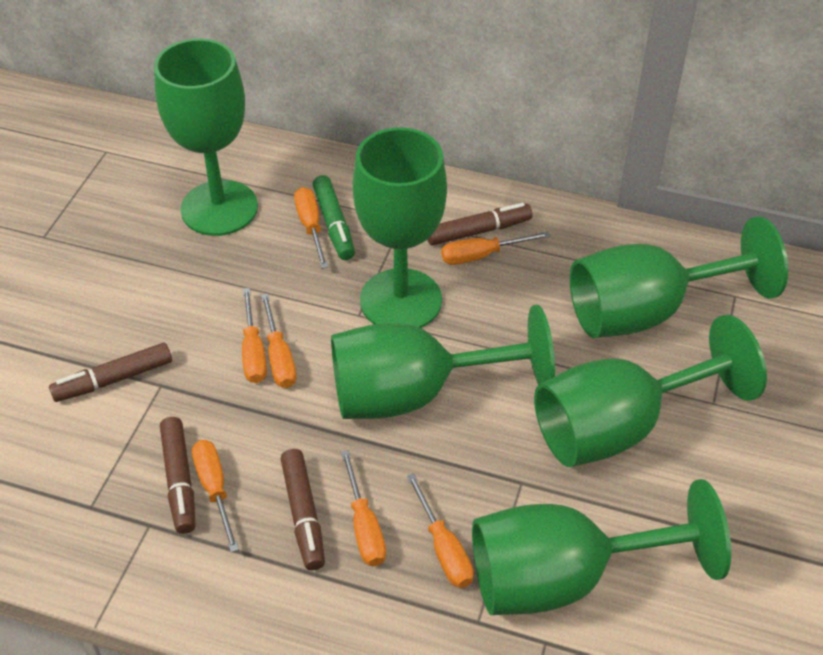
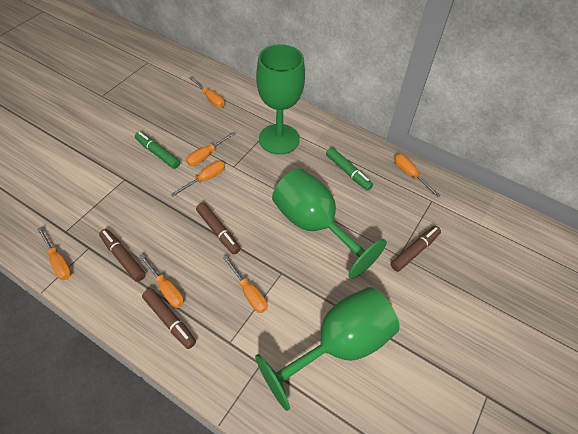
green goblet: 6 -> 3
green marker: 1 -> 2

